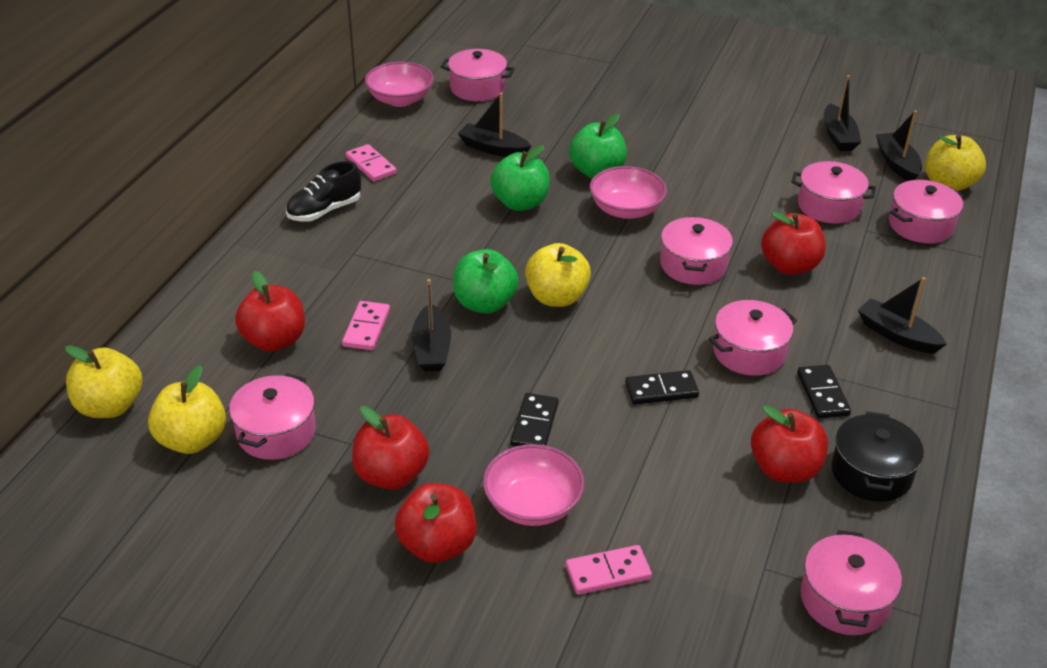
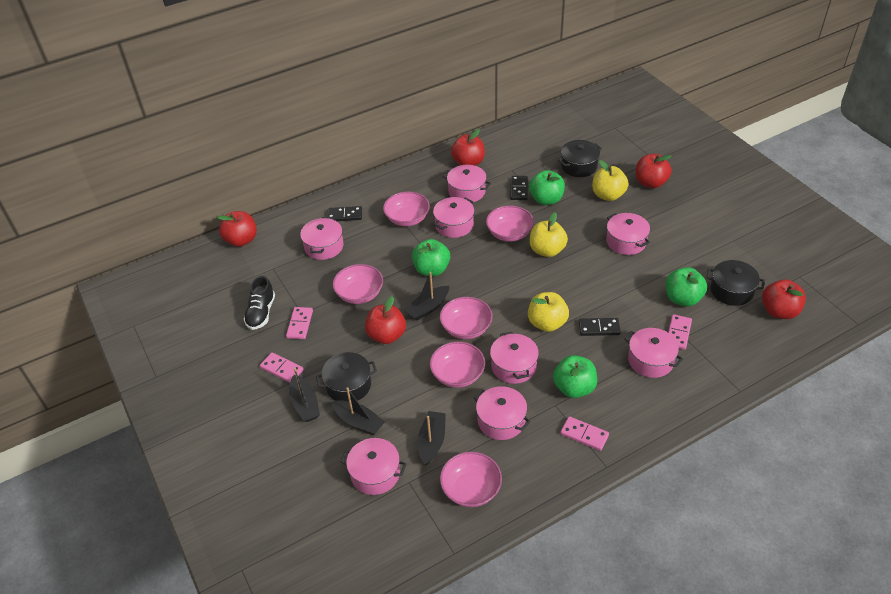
black boat: 5 -> 4
black pot: 1 -> 3
green apple: 3 -> 4
pink bowl: 3 -> 6
pink domino: 3 -> 4
pink pot: 7 -> 8
yellow apple: 4 -> 3

